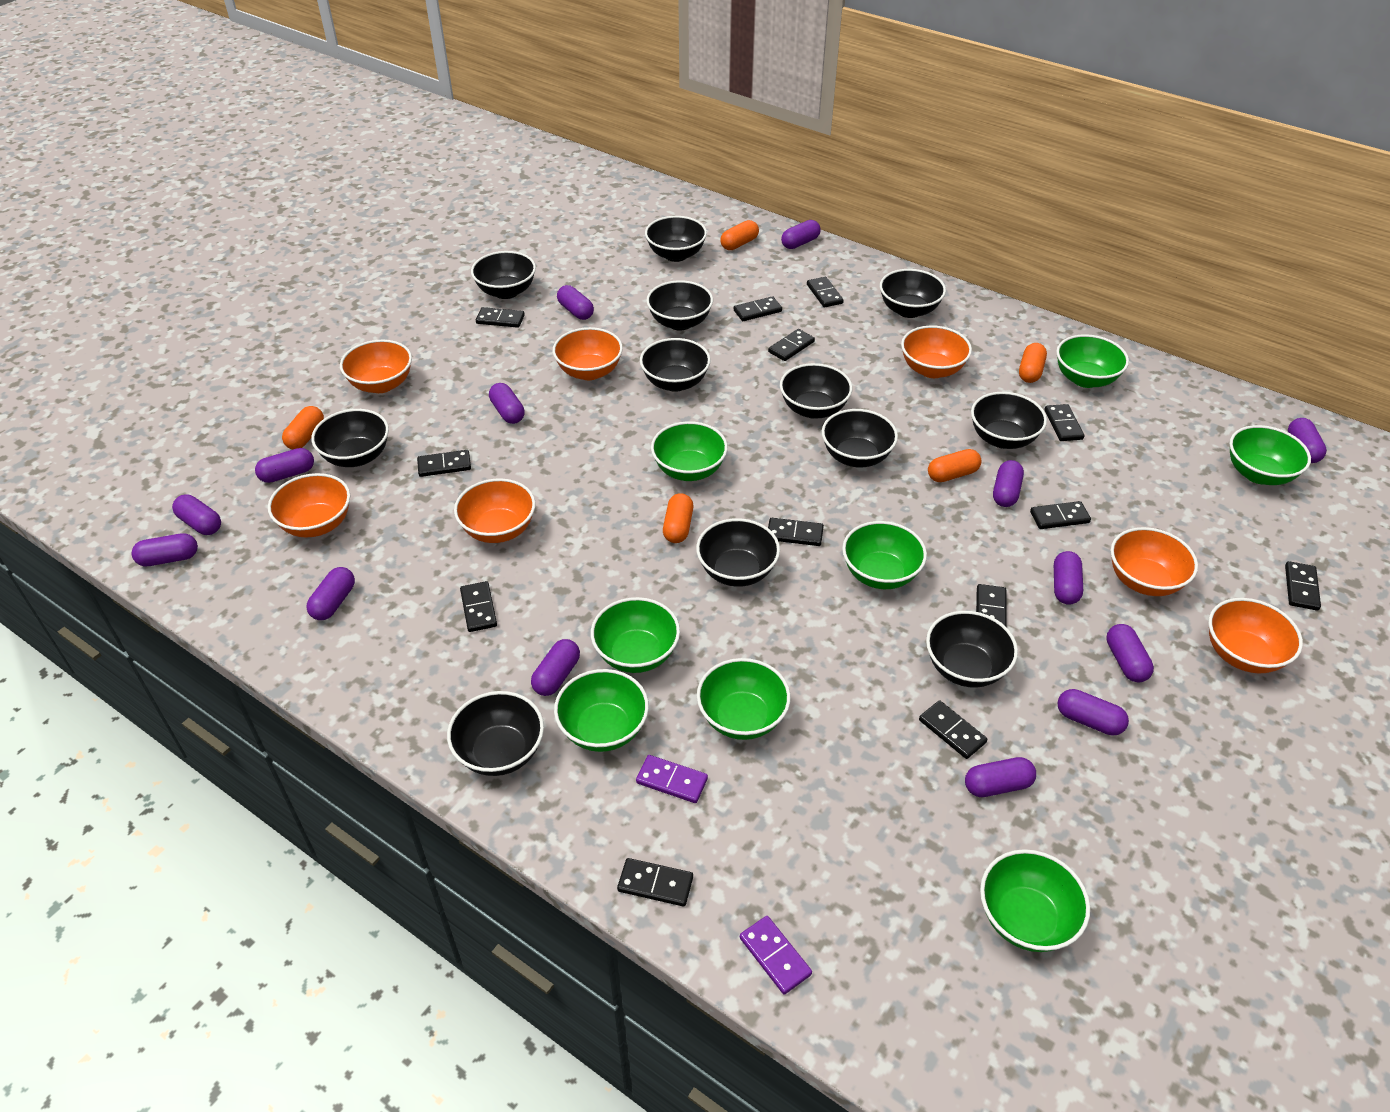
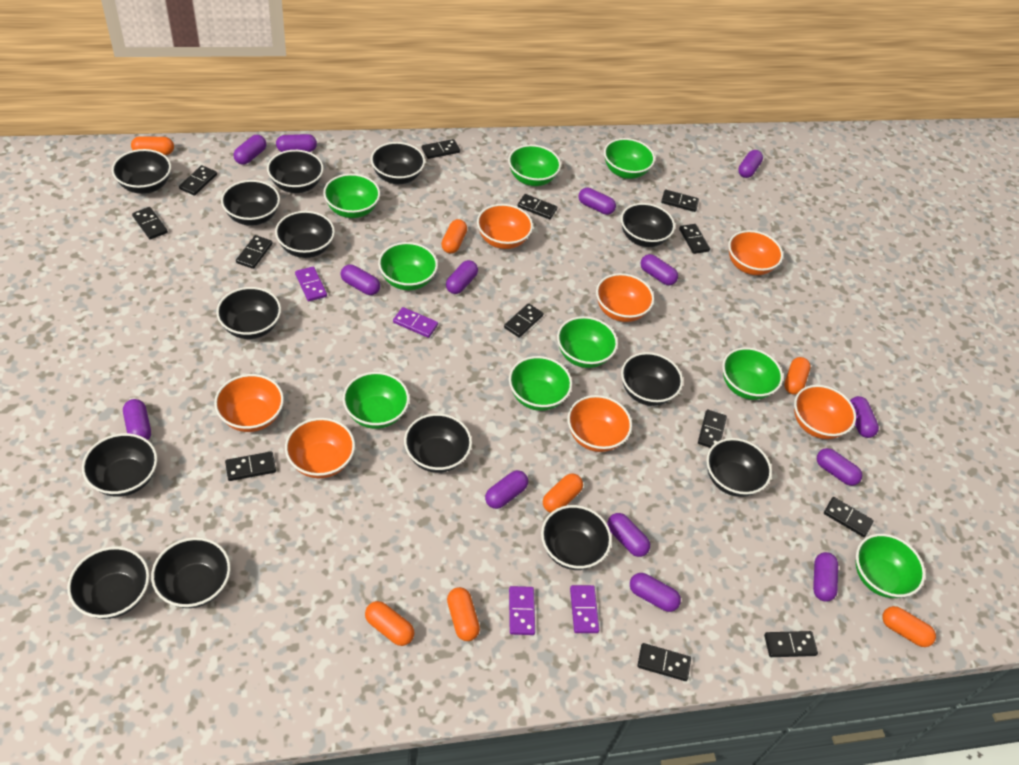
black bowl: 12 -> 14
green bowl: 8 -> 9
orange capsule: 5 -> 7
purple domino: 2 -> 4

